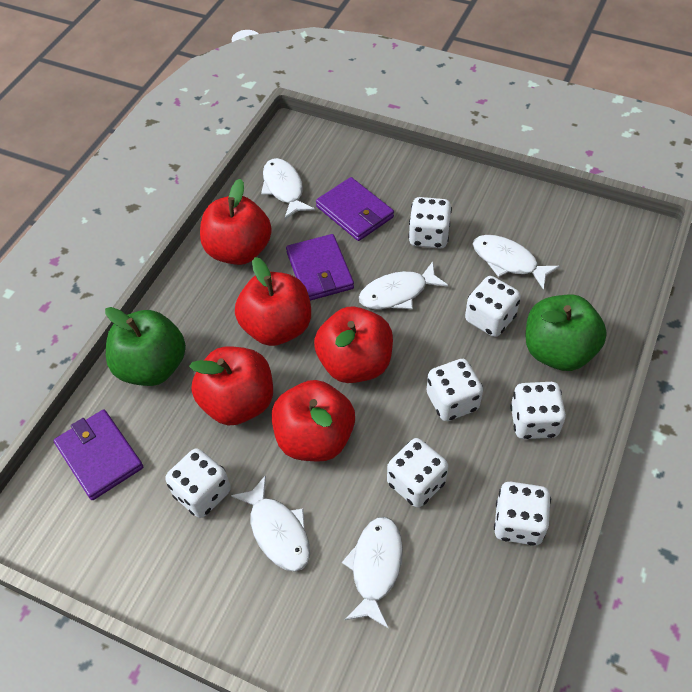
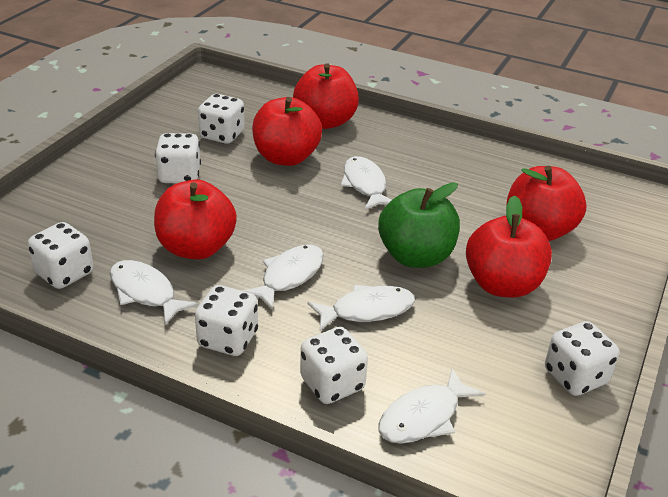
green apple: 2 -> 1
purple wallet: 3 -> 0
white dice: 7 -> 6

